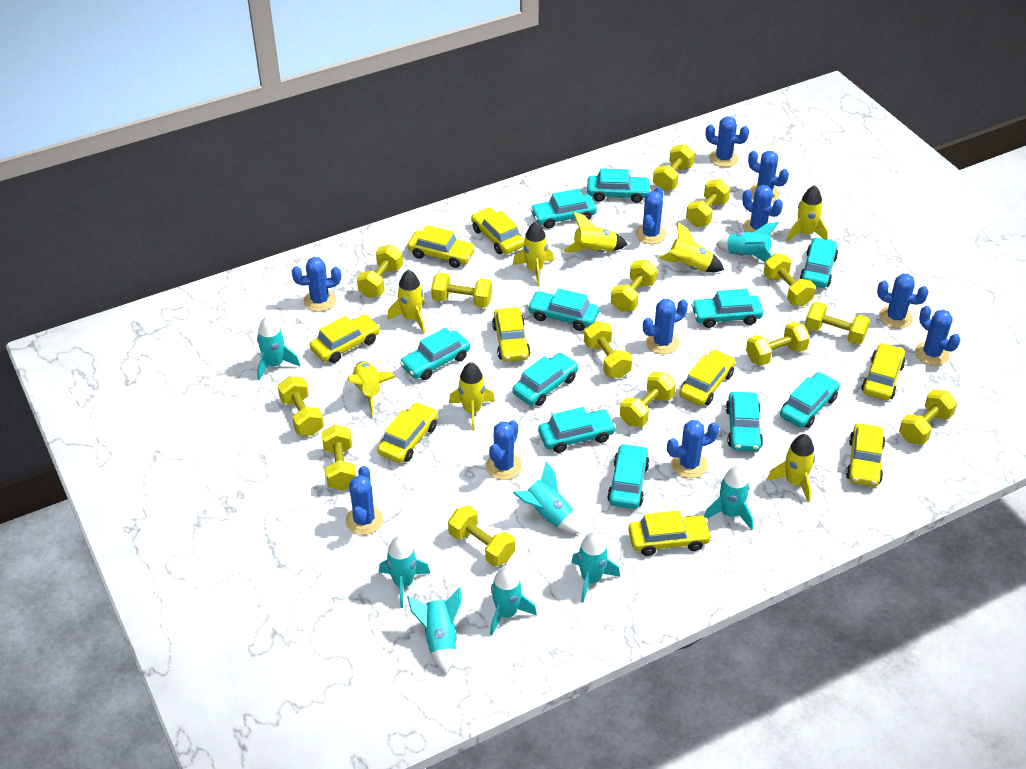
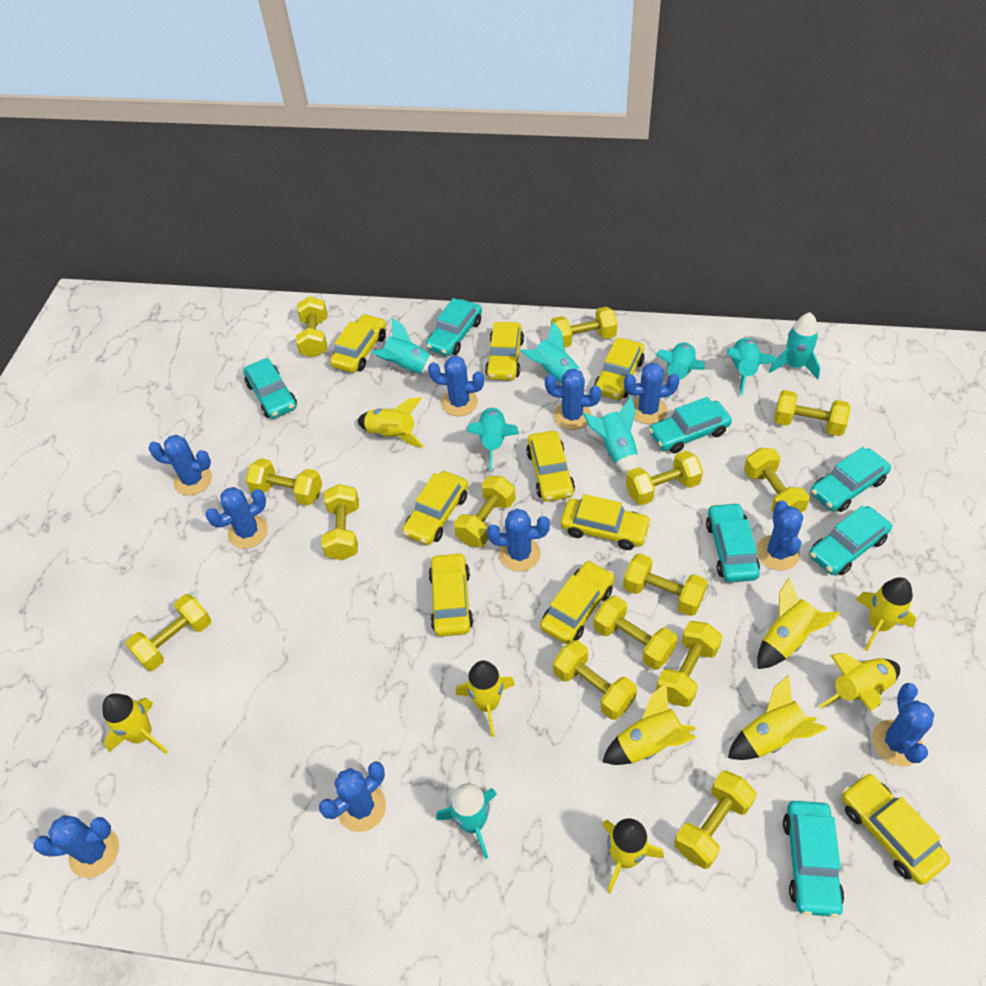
blue cactus: 11 -> 10
turquoise car: 11 -> 7
yellow rocket: 8 -> 9

